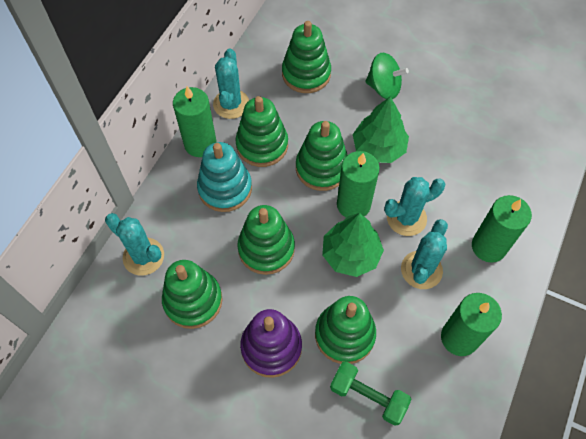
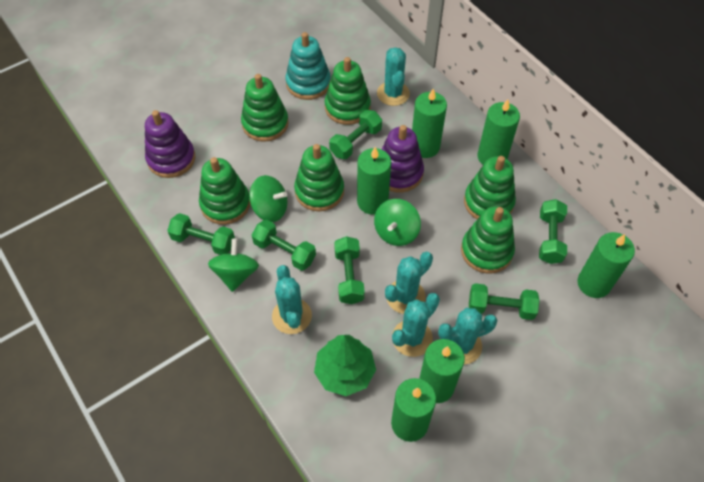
green candle: 4 -> 6
green dumbbell: 1 -> 6
green spinning top: 1 -> 3
green tree: 2 -> 1
purple stacking toy: 1 -> 2
turquoise cactus: 4 -> 5

